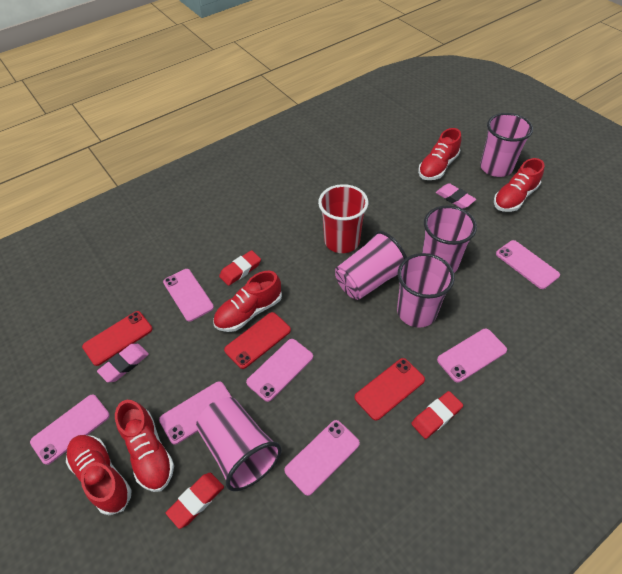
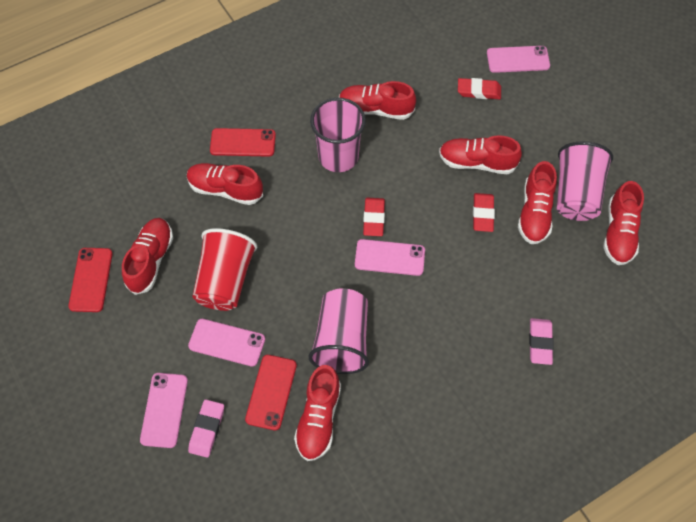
pink cup: 5 -> 3
pink phone: 7 -> 4
red shoe: 5 -> 7

